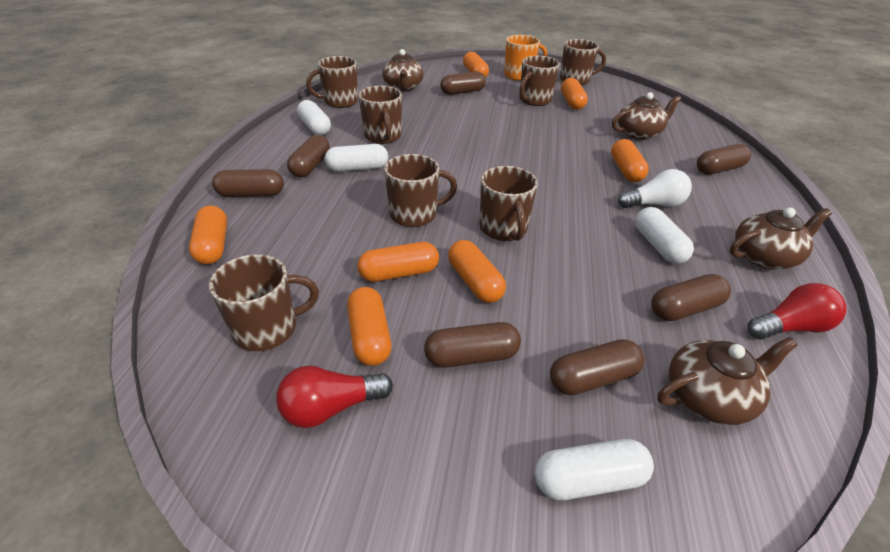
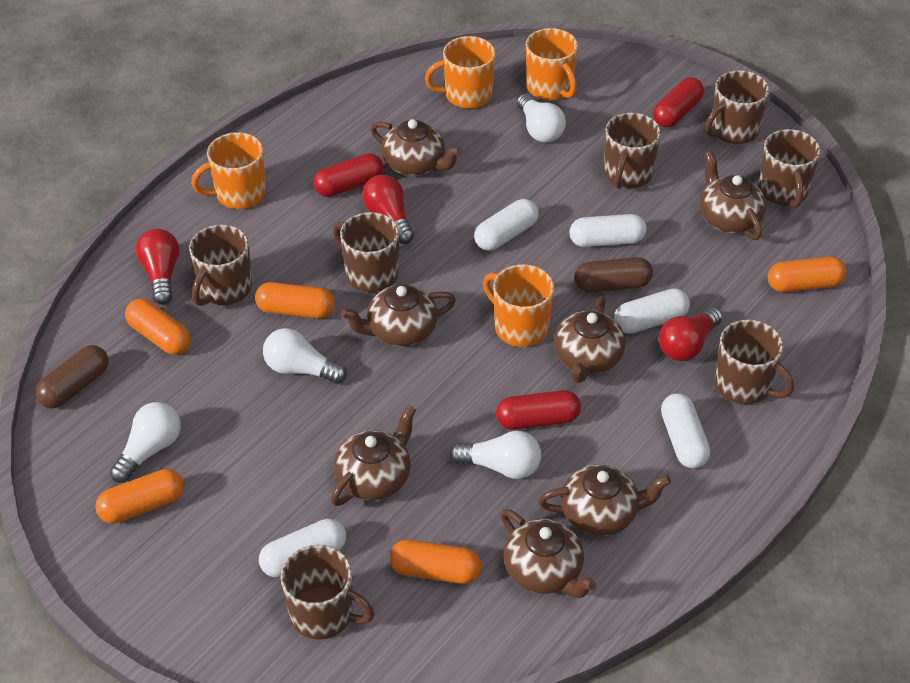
brown capsule: 7 -> 2
brown teapot: 4 -> 7
orange capsule: 7 -> 5
orange mug: 1 -> 4
red capsule: 0 -> 3
red light bulb: 2 -> 3
white capsule: 4 -> 5
white light bulb: 1 -> 4

